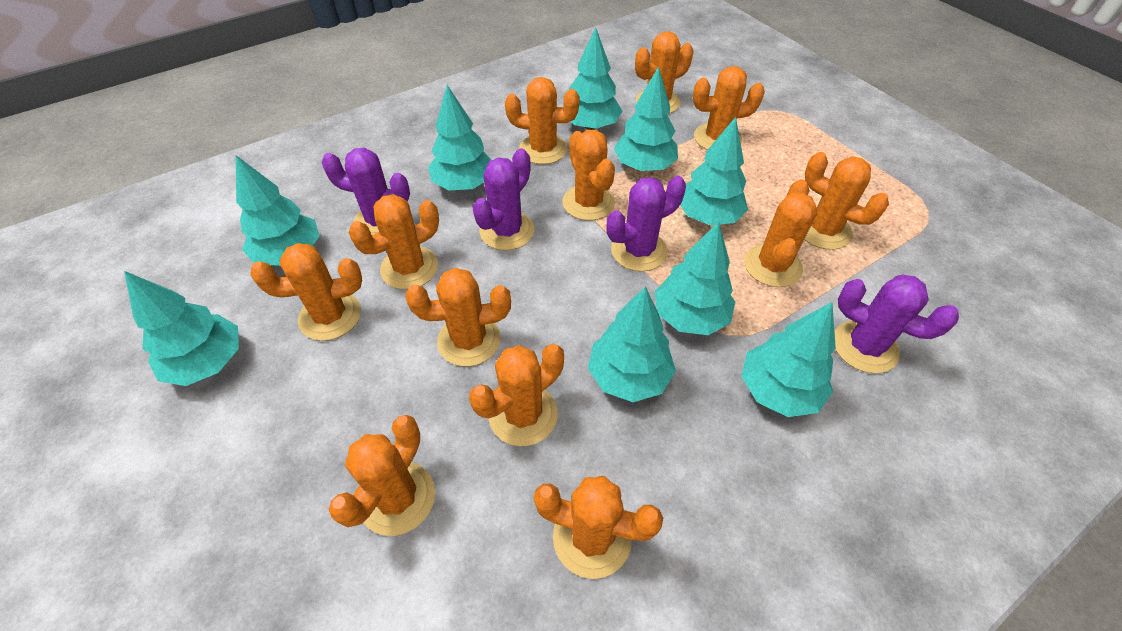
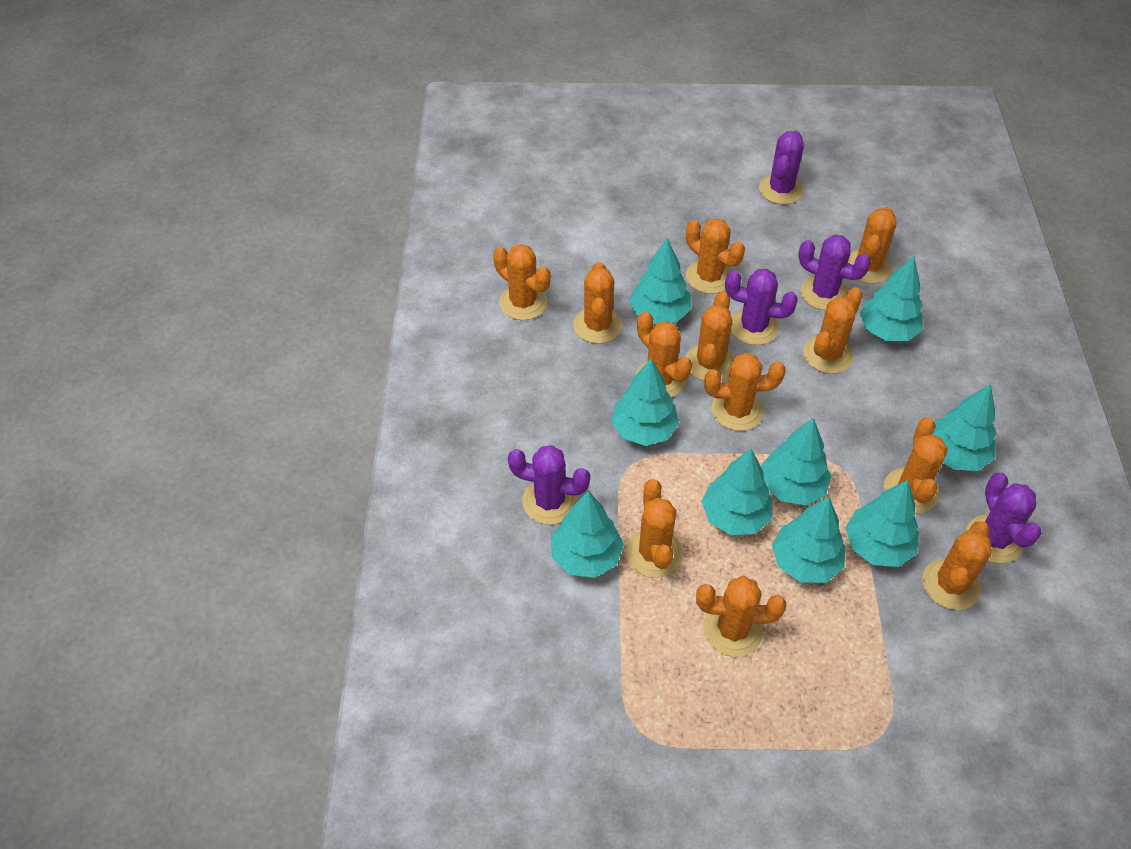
purple cactus: 4 -> 5

